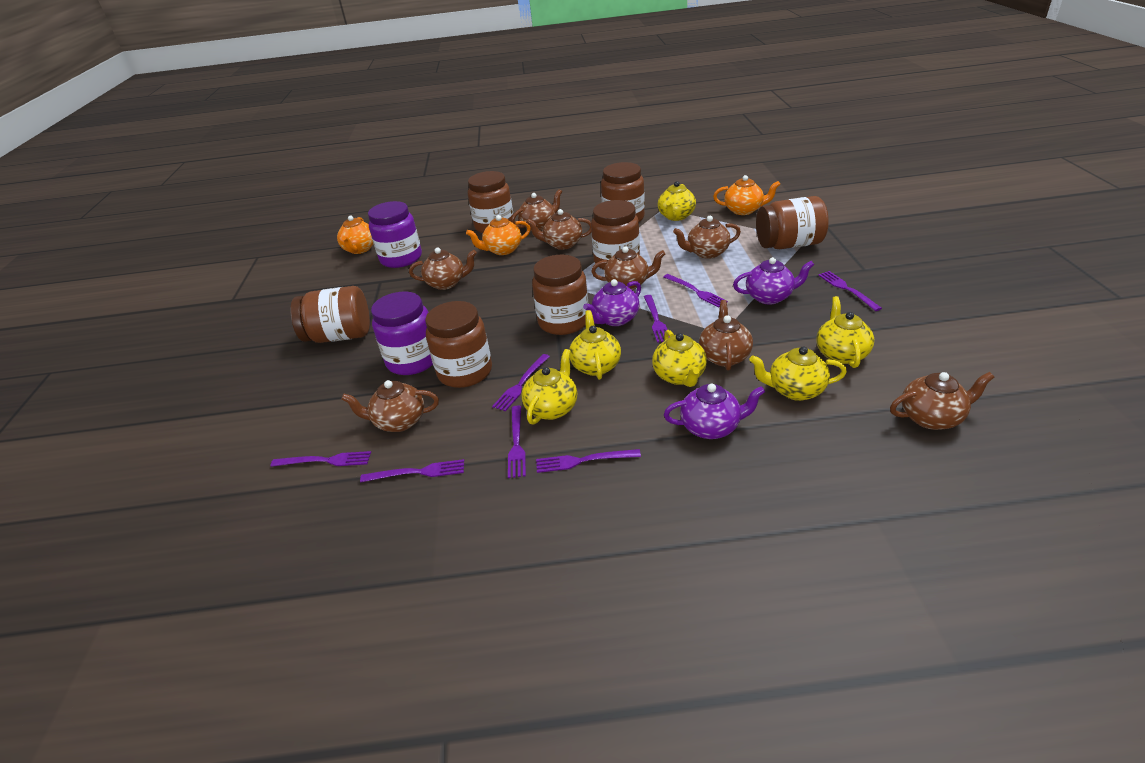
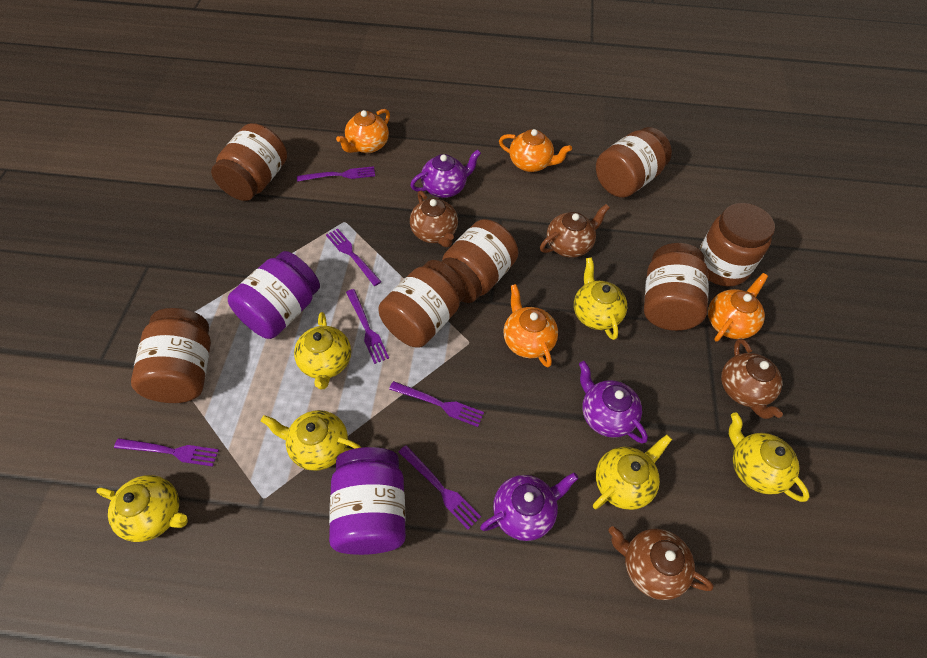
brown teapot: 8 -> 4
orange teapot: 3 -> 4
purple fork: 8 -> 6

